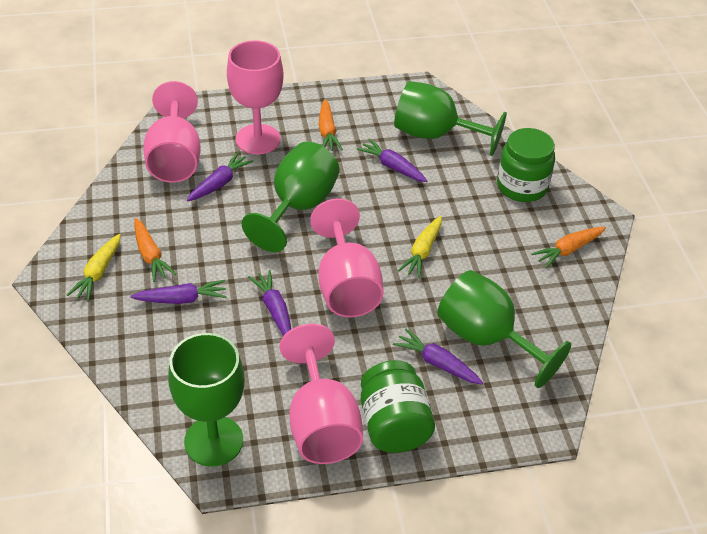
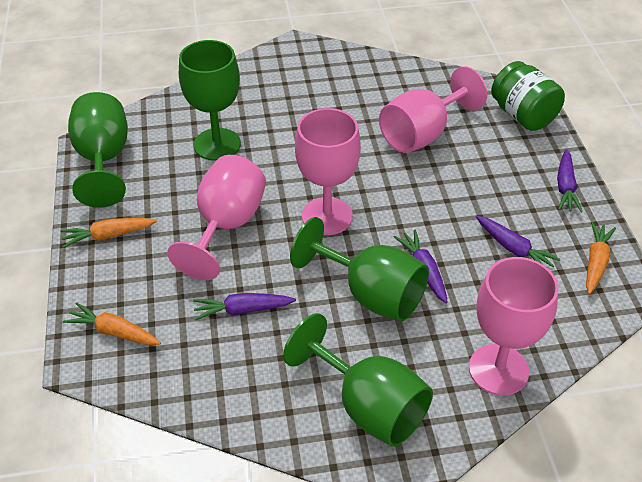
green jar: 2 -> 1
purple carrot: 5 -> 4
yellow carrot: 2 -> 0

